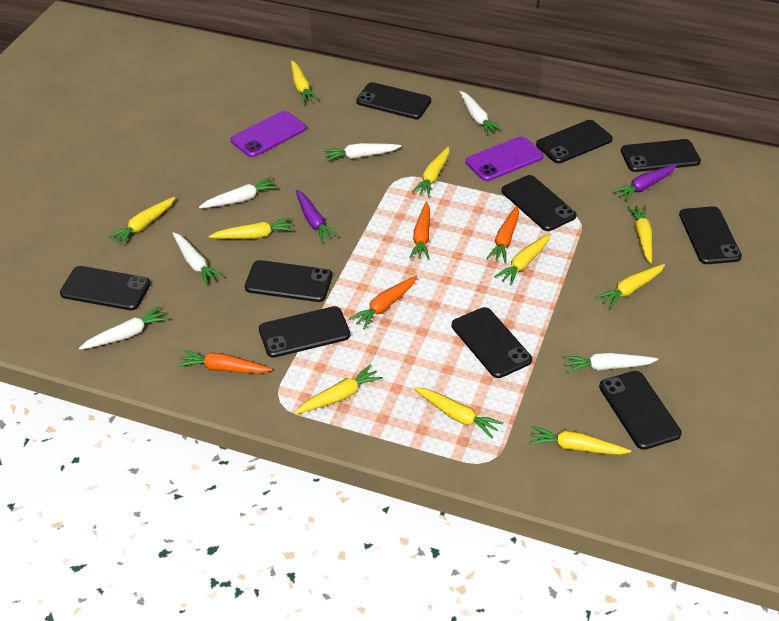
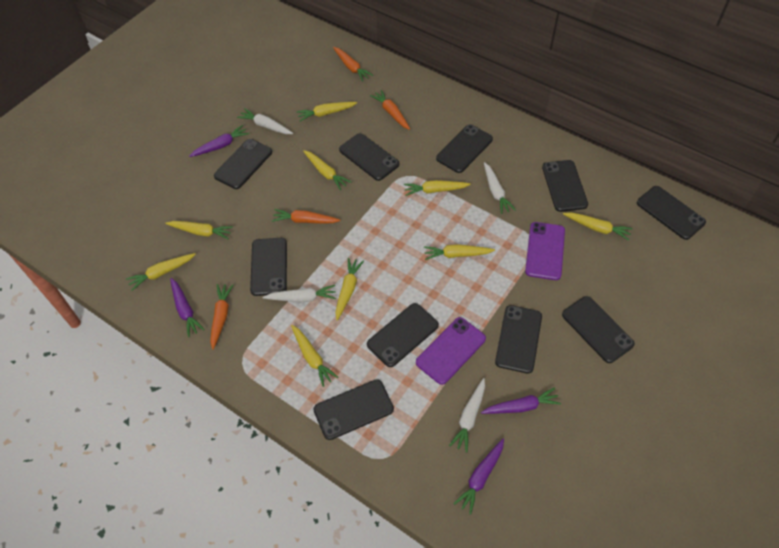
purple carrot: 2 -> 4
white carrot: 6 -> 4
yellow carrot: 10 -> 9

